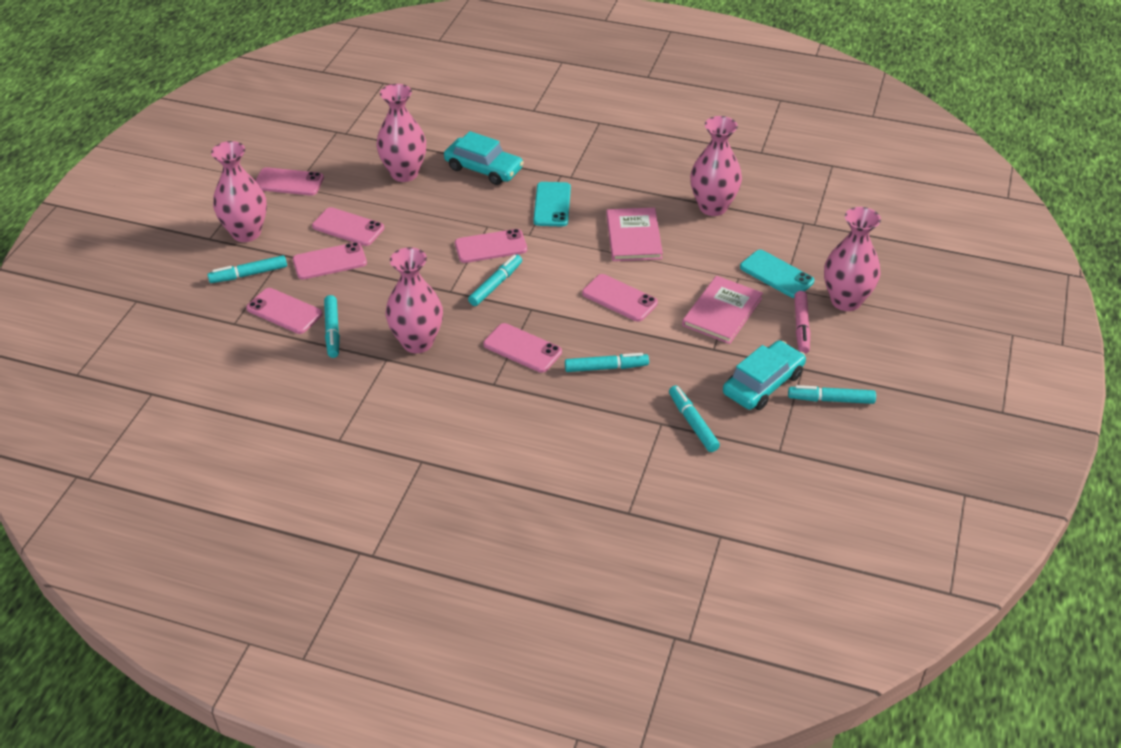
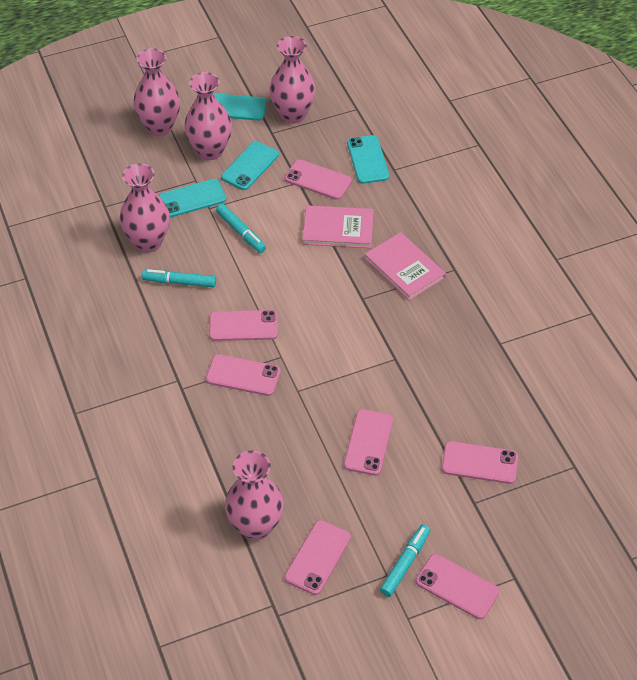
pink marker: 1 -> 0
turquoise car: 2 -> 0
turquoise marker: 6 -> 3
turquoise phone: 2 -> 4

